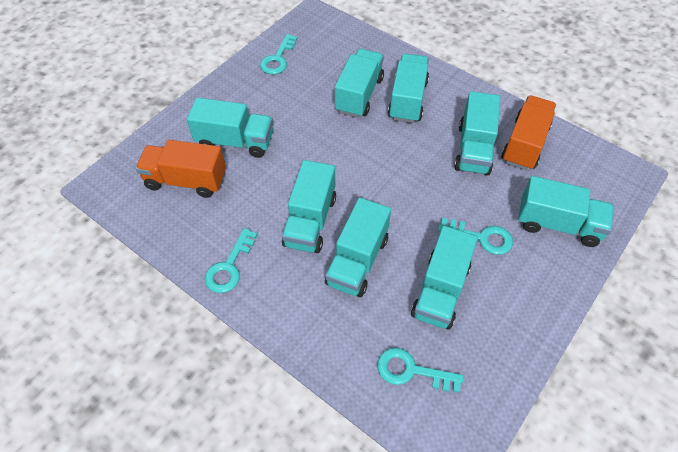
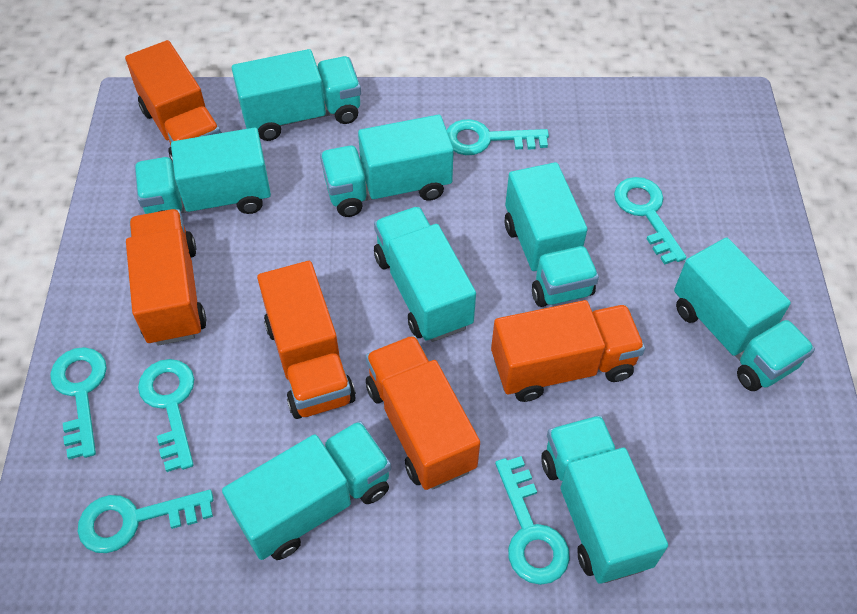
orange truck: 2 -> 5
turquoise key: 4 -> 6

